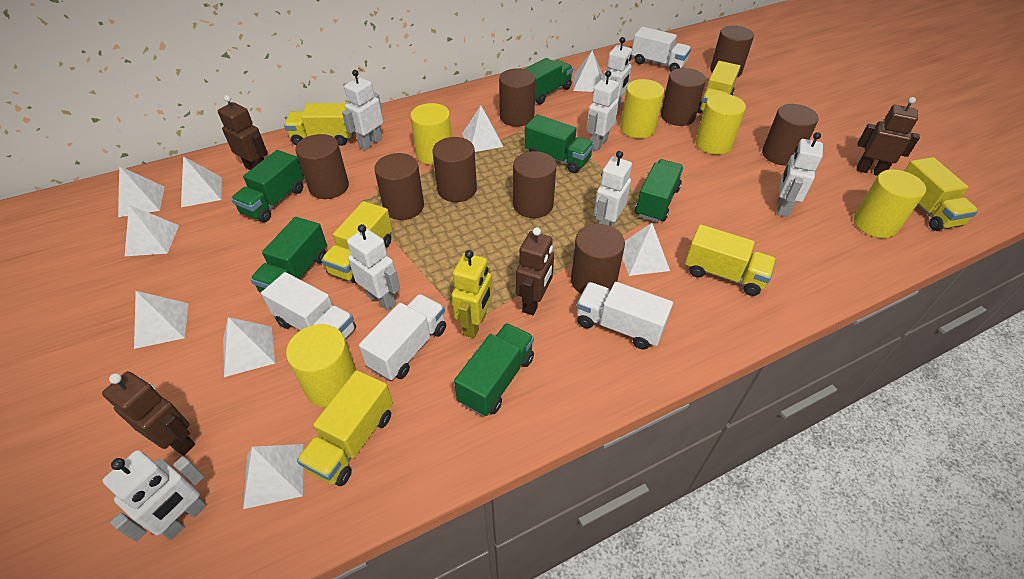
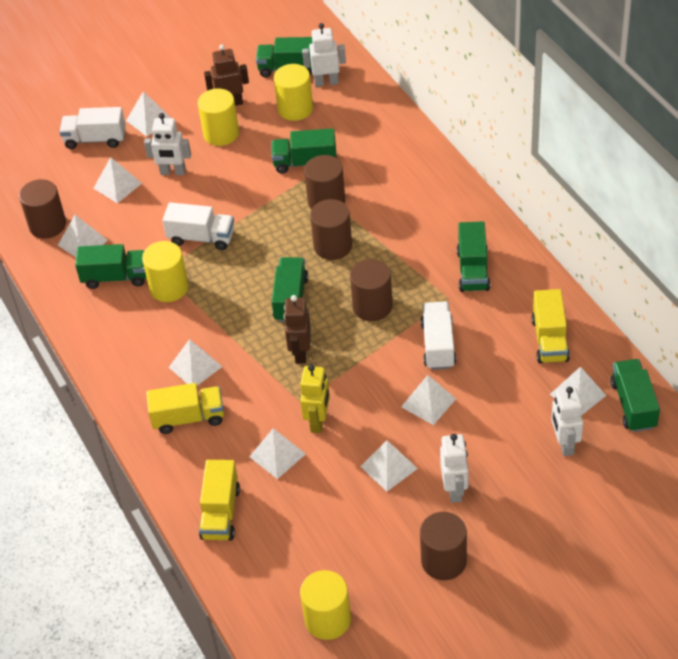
brown cylinder: 9 -> 5
brown robot: 4 -> 2
white pyramid: 9 -> 8
white robot: 7 -> 4
white truck: 4 -> 3
yellow cylinder: 5 -> 4
yellow truck: 6 -> 3

